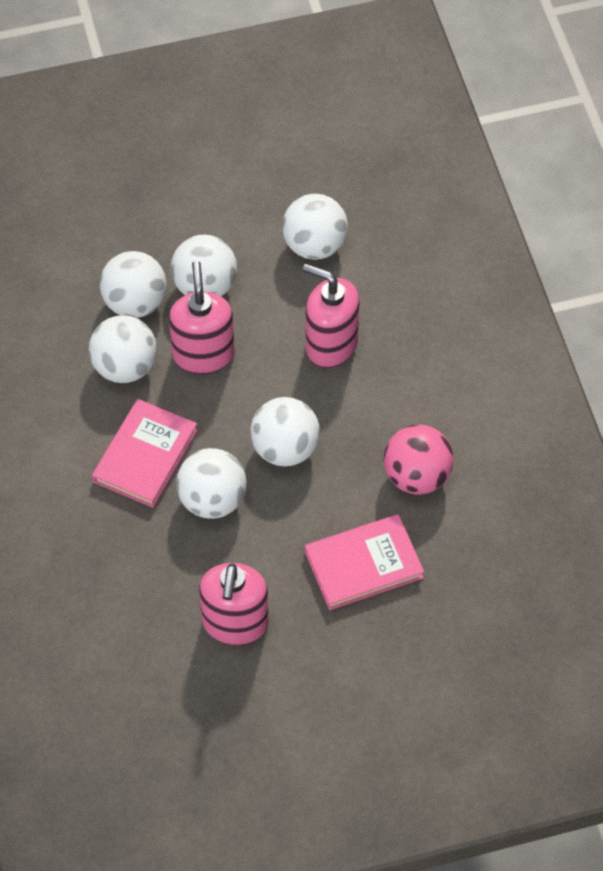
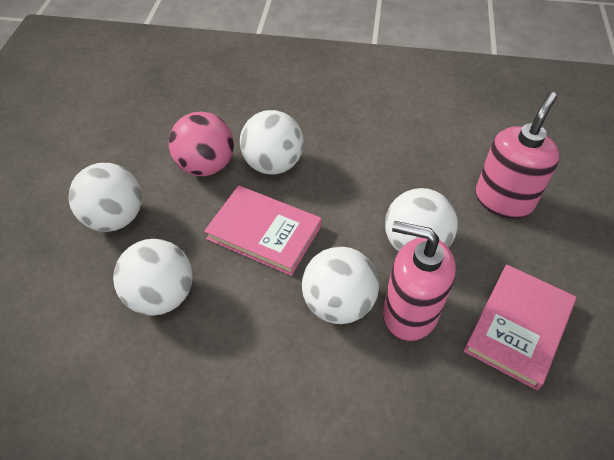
pink soap dispenser: 3 -> 2
white ball: 6 -> 5

